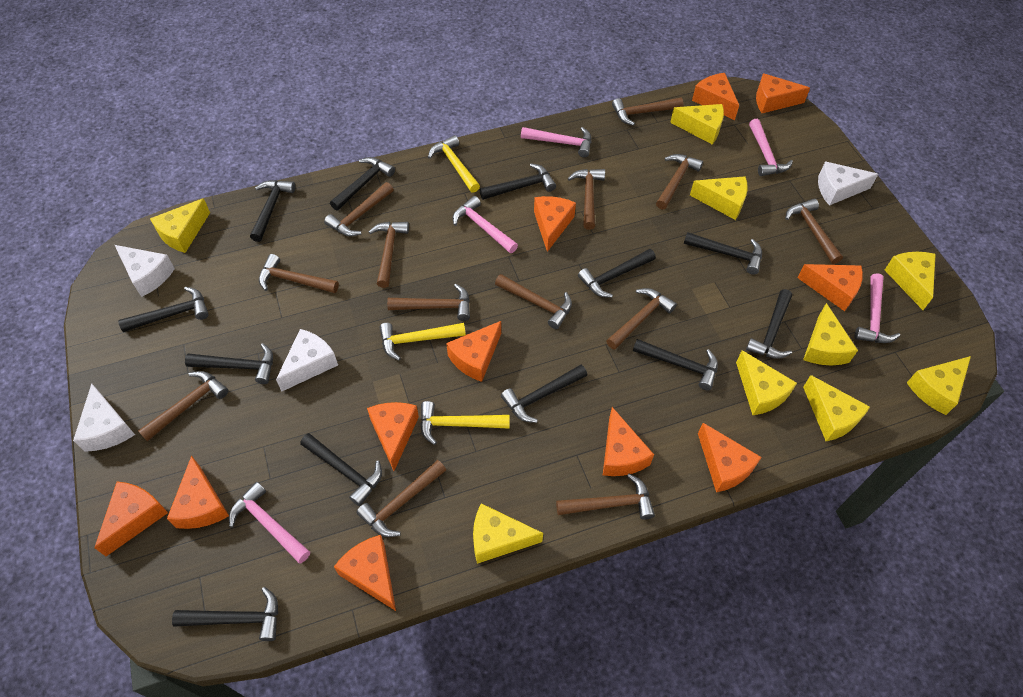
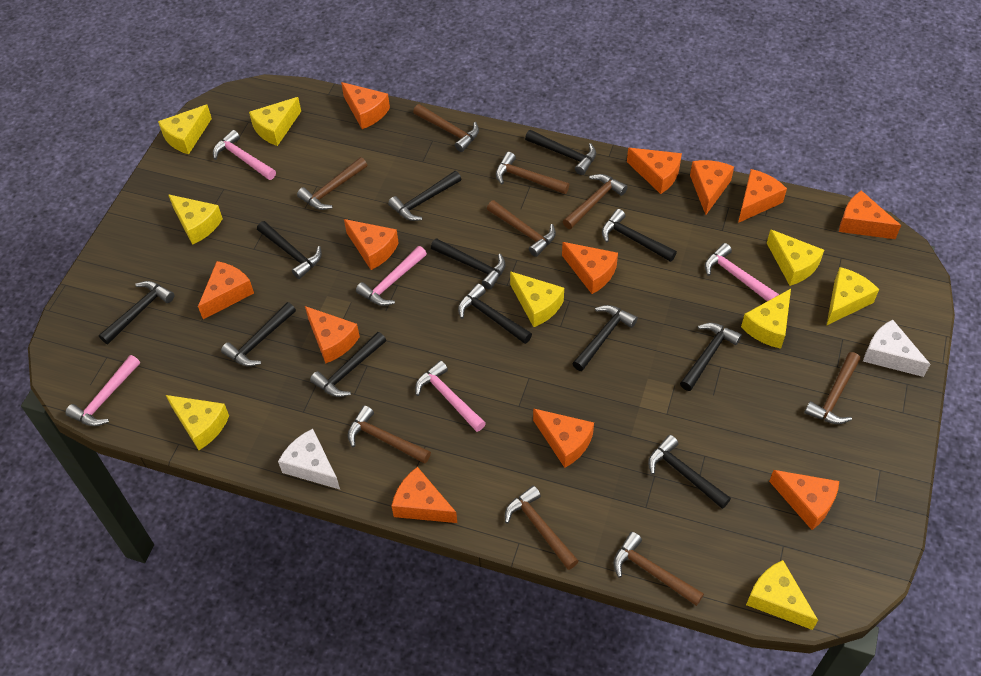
brown hammer: 13 -> 9
orange cheese: 11 -> 12
white cheese: 4 -> 2
yellow hammer: 3 -> 0

